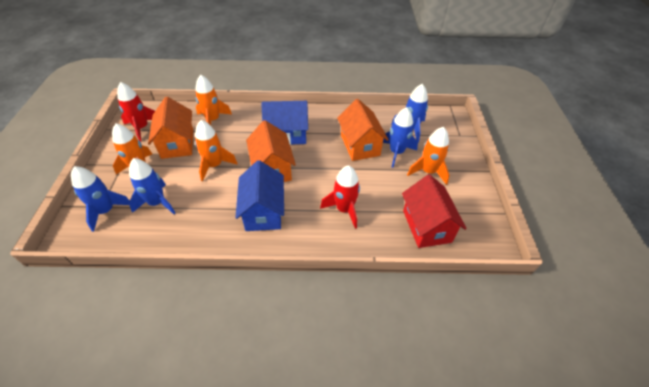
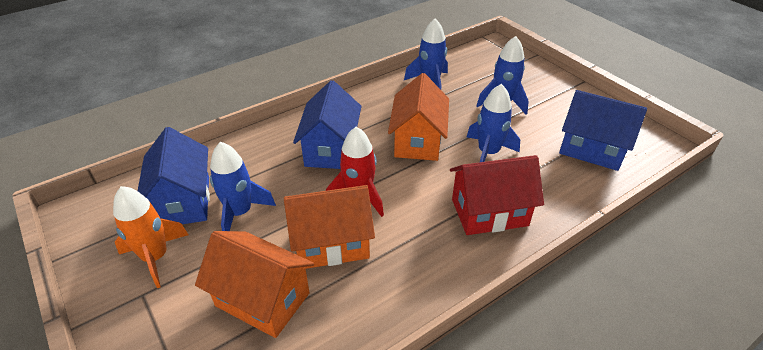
blue house: 2 -> 3
orange rocket: 4 -> 1
red rocket: 2 -> 1

